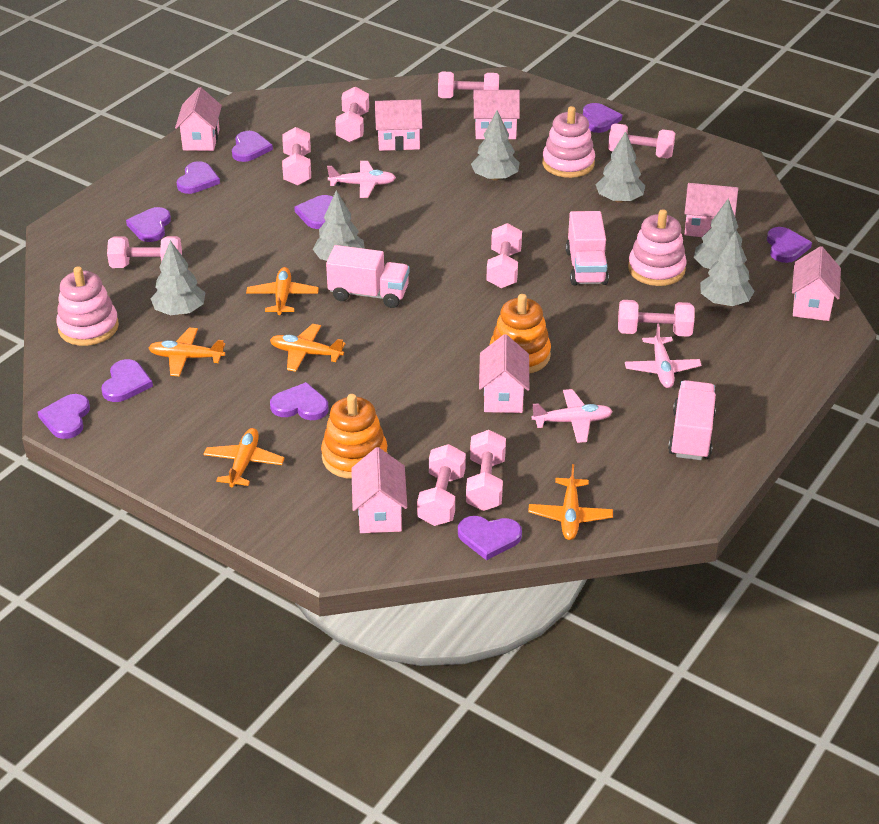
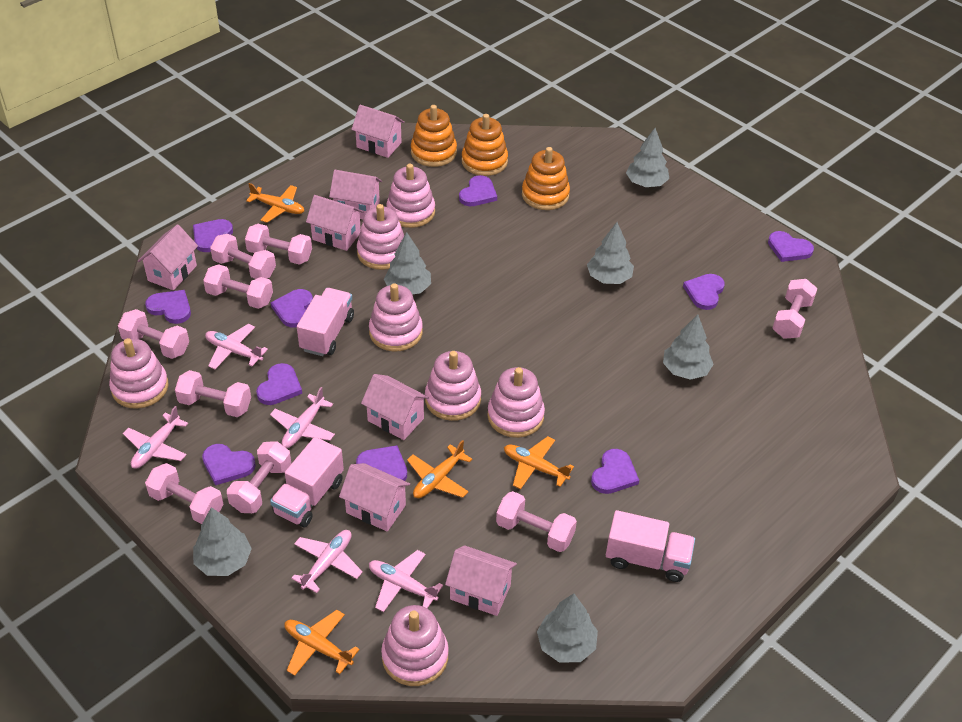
orange plane: 5 -> 4
orange stacking toy: 2 -> 3
pink plane: 3 -> 5
pink stacking toy: 3 -> 7

